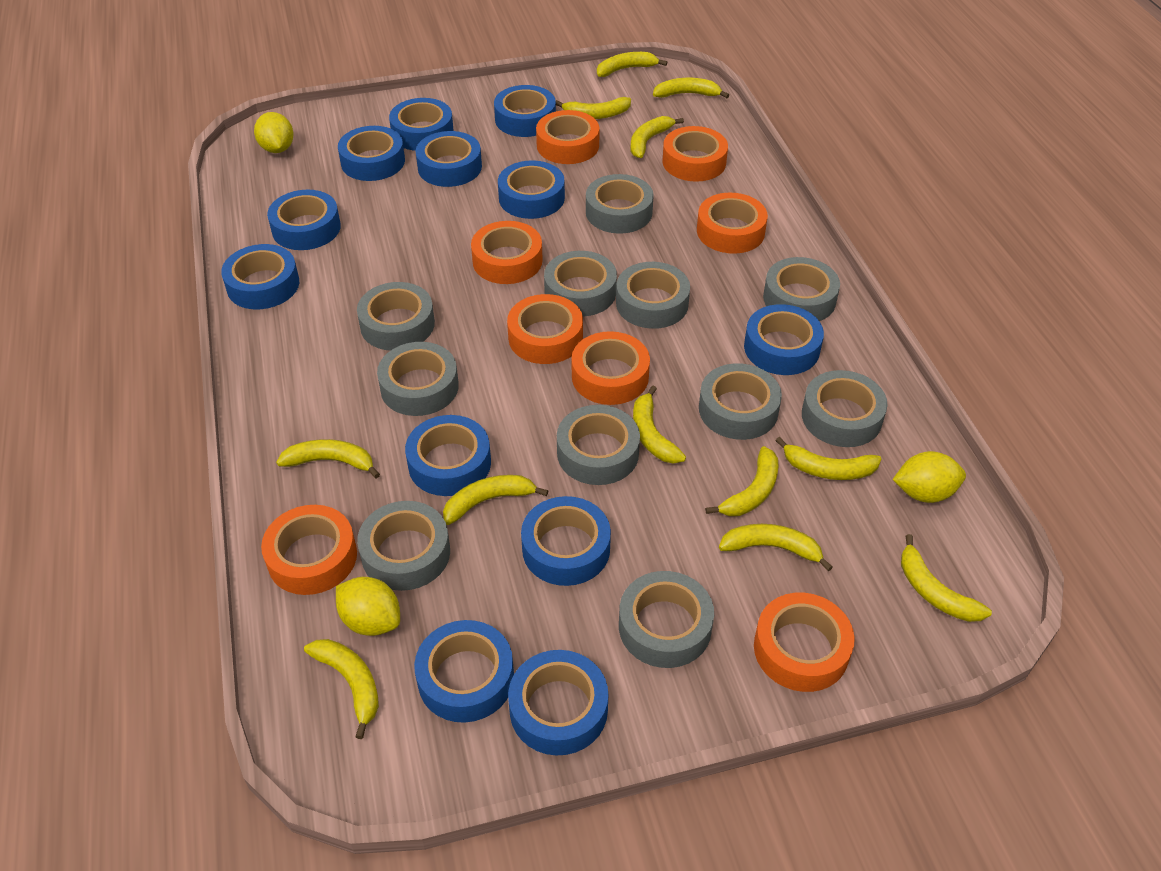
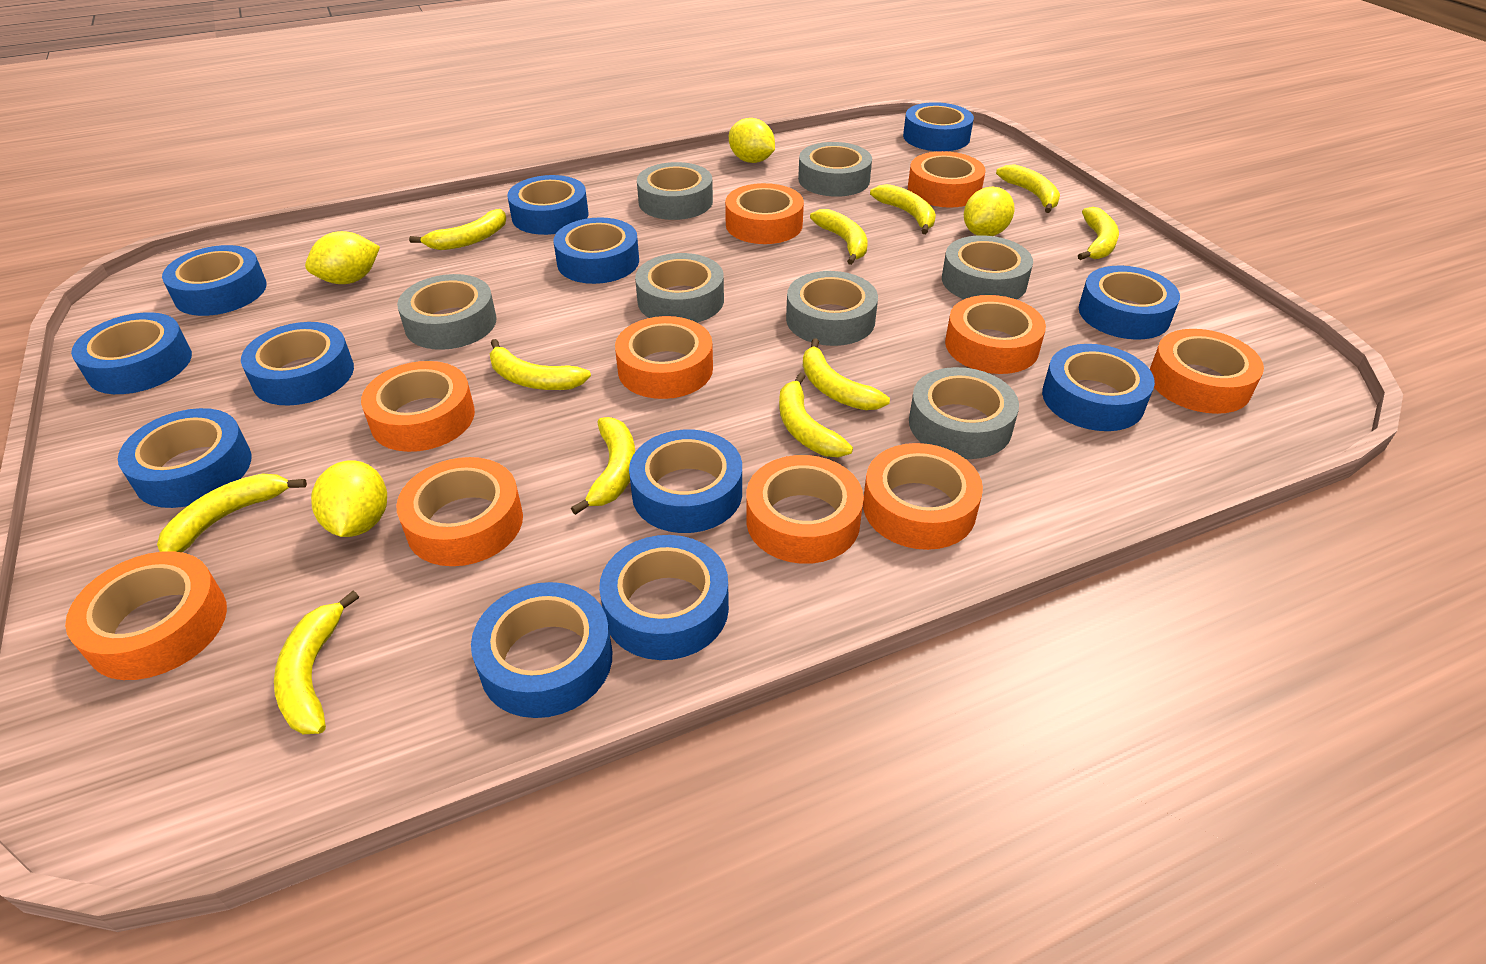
grey tape: 11 -> 7
orange tape: 8 -> 10
yellow banana: 12 -> 11
yellow lemon: 3 -> 4

